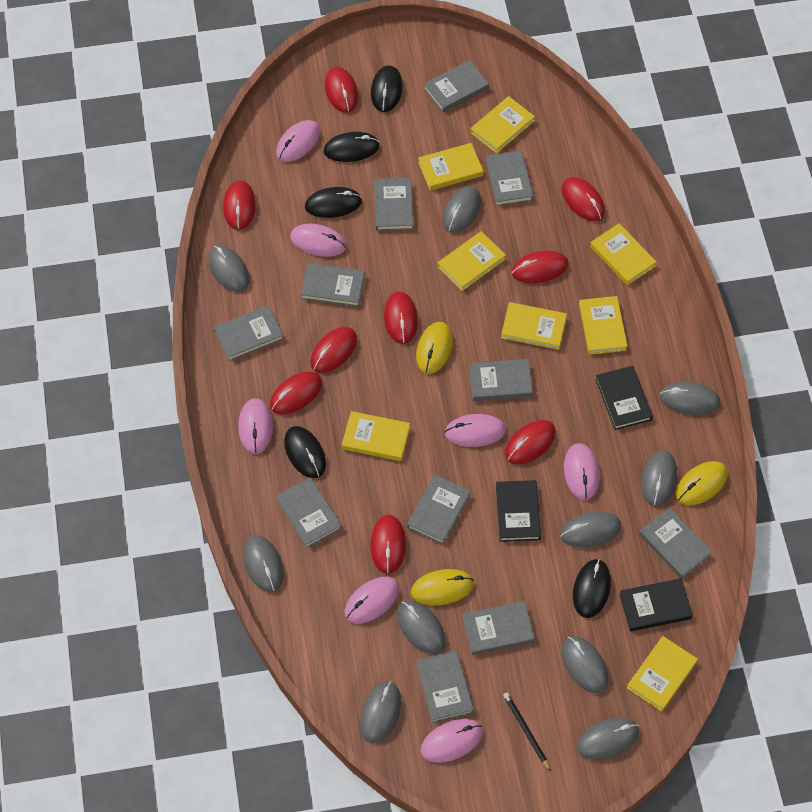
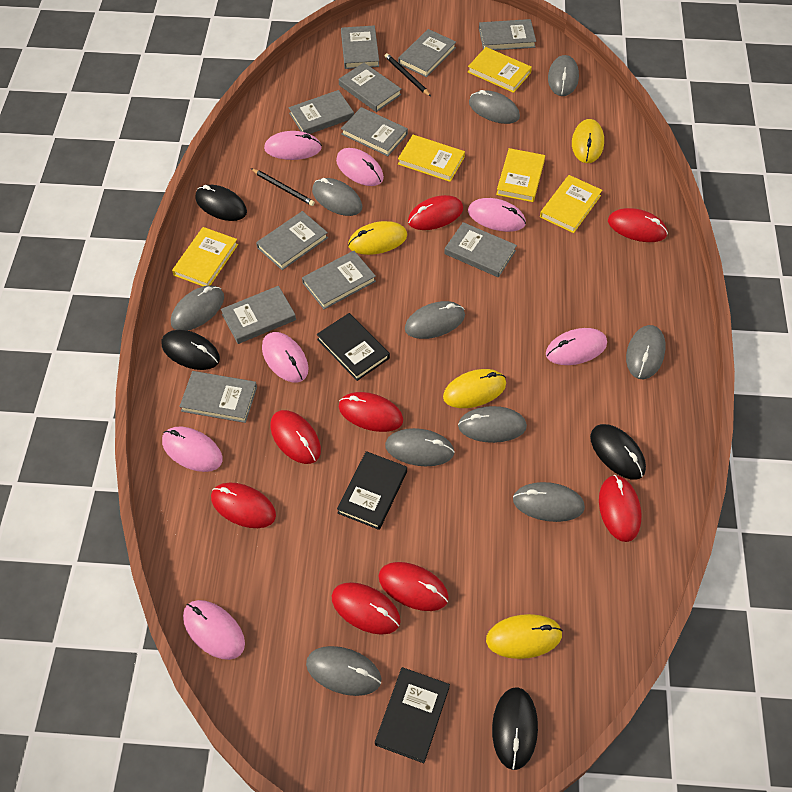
black mouse: 5 -> 4
black pencil: 1 -> 2
red mouse: 9 -> 8
yellow book: 8 -> 5
yellow mouse: 3 -> 4

